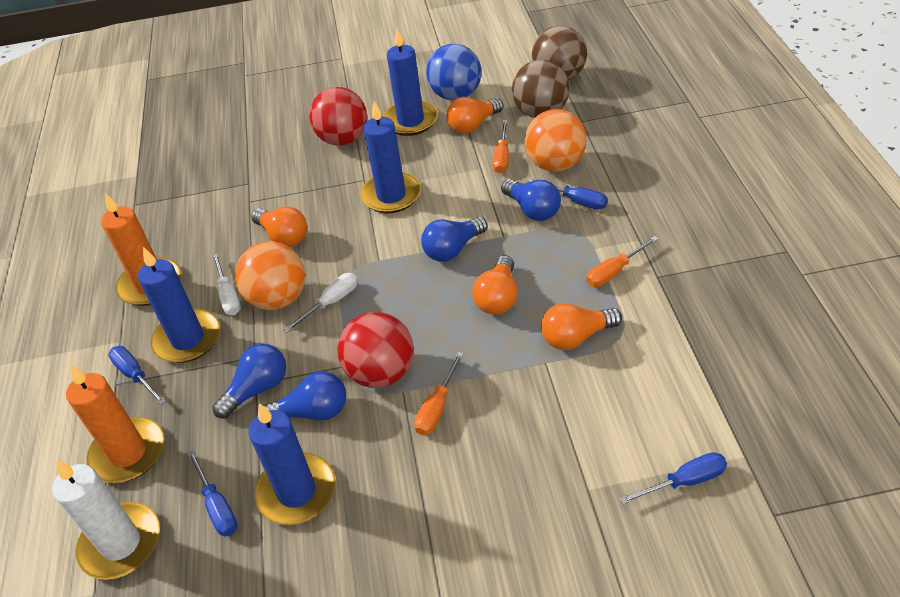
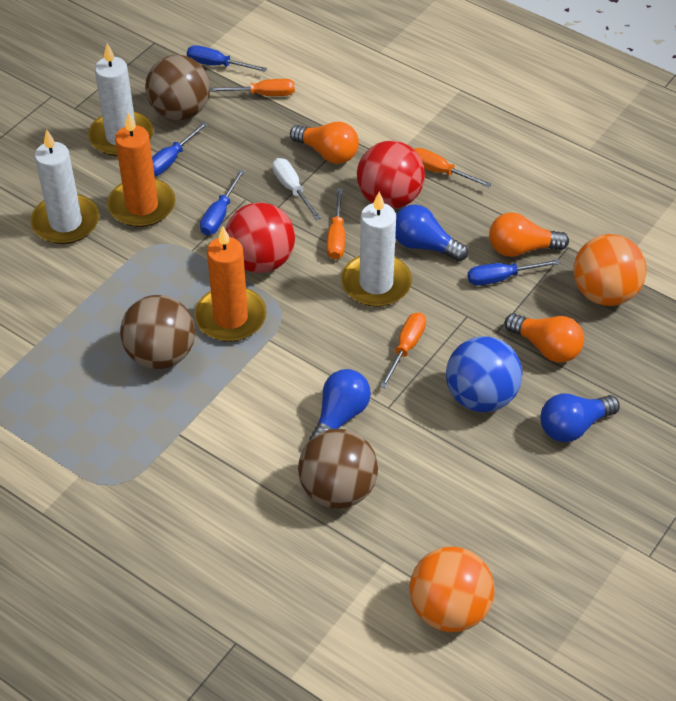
blue candle: 4 -> 0
blue light bulb: 4 -> 3
brown ball: 2 -> 3
orange light bulb: 4 -> 3
orange screwdriver: 3 -> 4
white candle: 1 -> 3
white screwdriver: 2 -> 1

